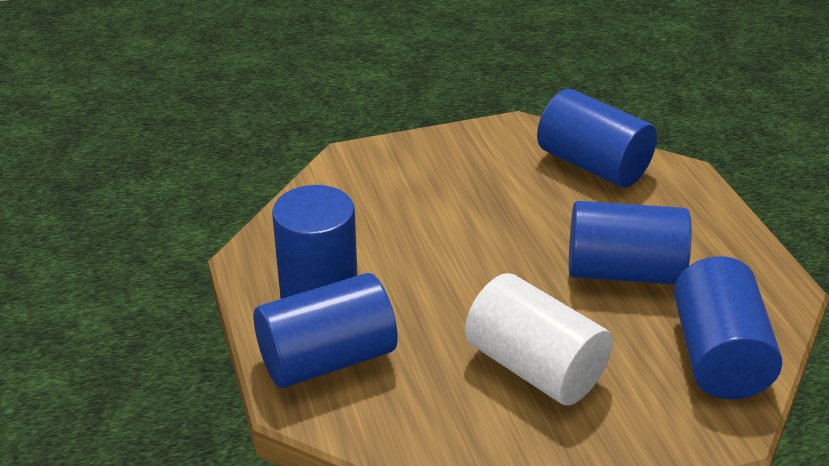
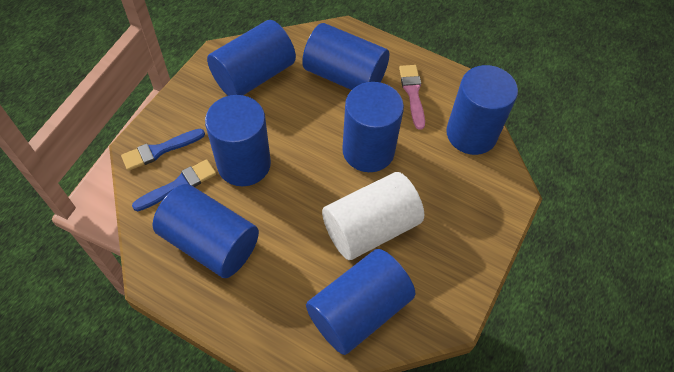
blue brush: 0 -> 2
blue cylinder: 5 -> 7
pink brush: 0 -> 1

